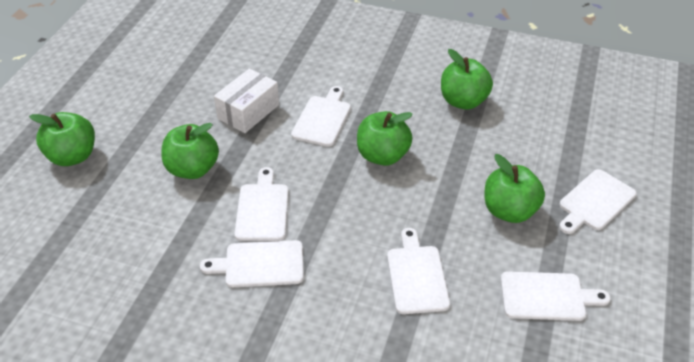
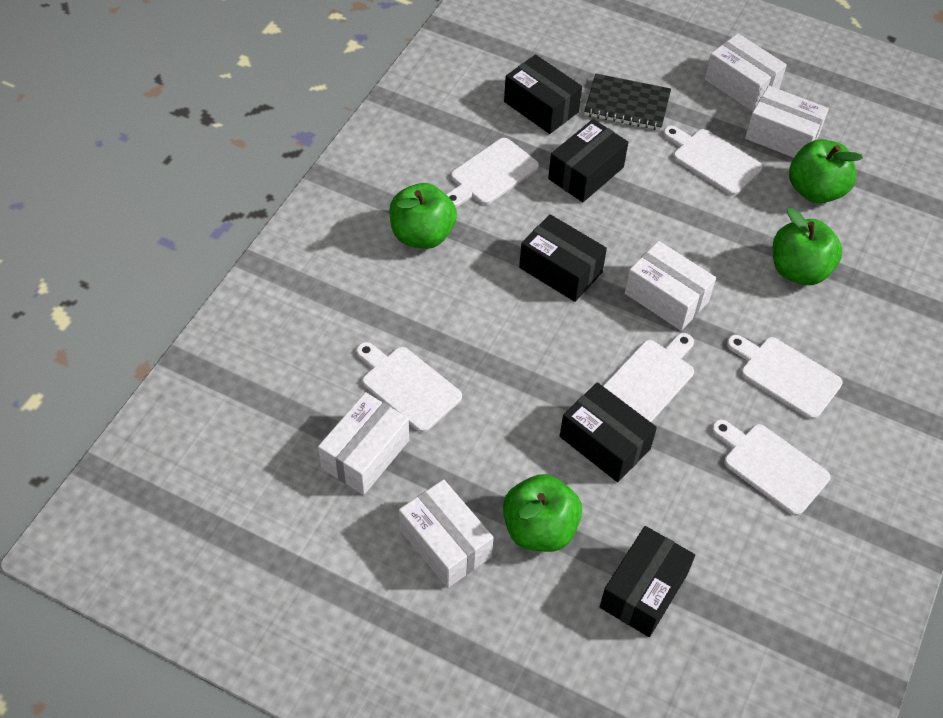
black box: 0 -> 5
black notebook: 0 -> 1
green apple: 5 -> 4
white box: 1 -> 5

